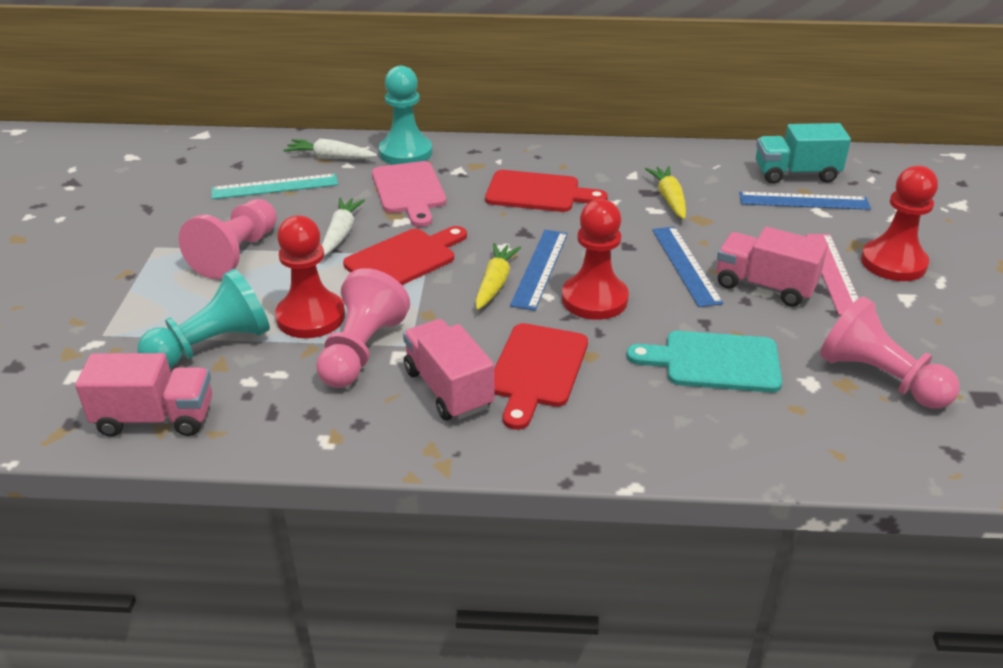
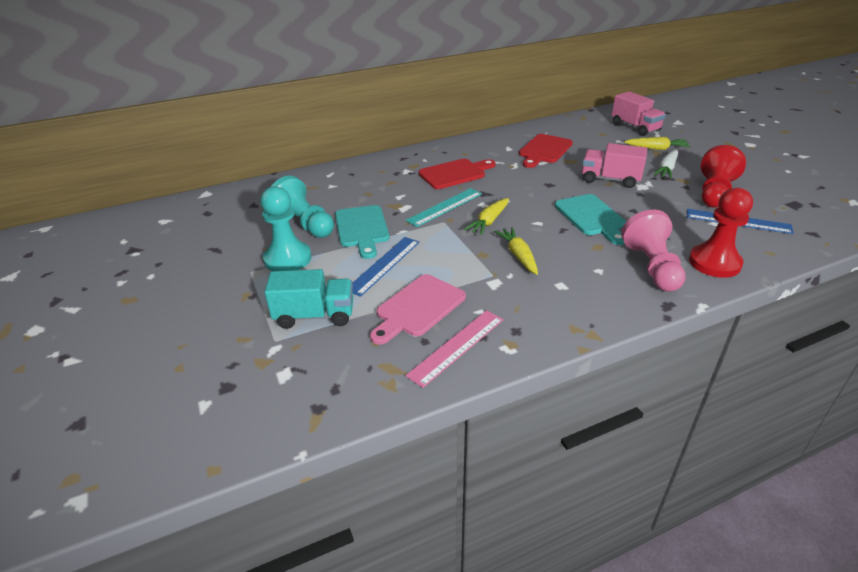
blue ruler: 3 -> 2
pink pawn: 3 -> 1
pink truck: 3 -> 2
red cutting board: 3 -> 2
red pawn: 3 -> 2
turquoise cutting board: 1 -> 2
white carrot: 2 -> 1
yellow carrot: 2 -> 3

